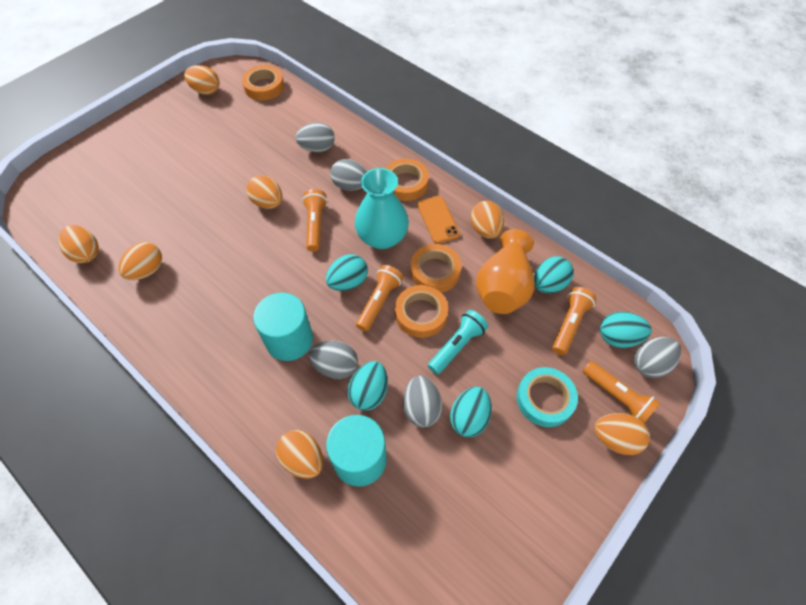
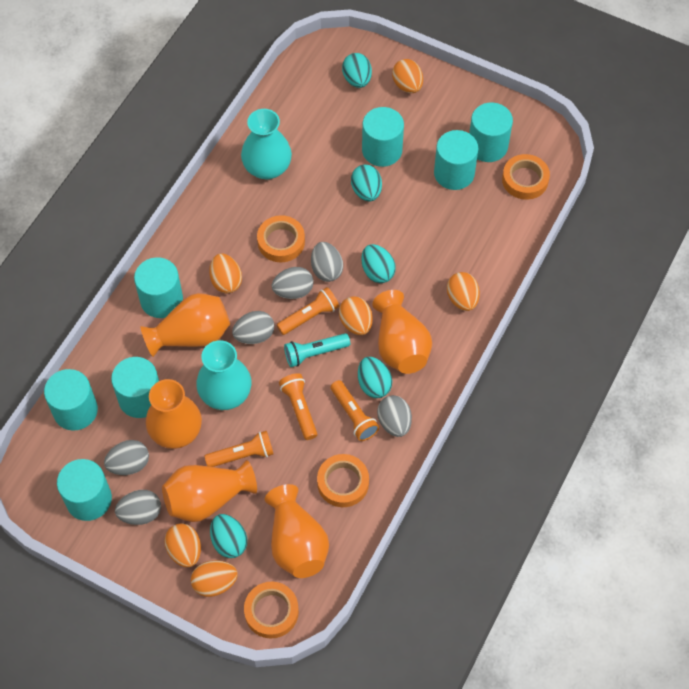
grey egg: 5 -> 6
orange egg: 7 -> 6
orange phone: 1 -> 0
orange vase: 1 -> 5
turquoise cylinder: 2 -> 7
turquoise tape: 1 -> 0
turquoise vase: 1 -> 2

